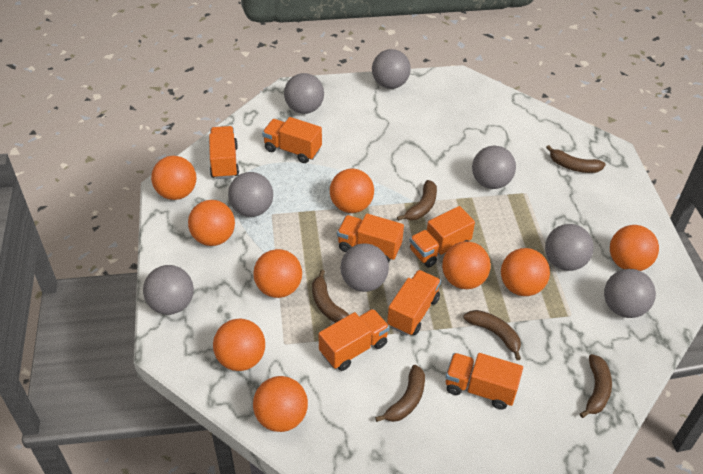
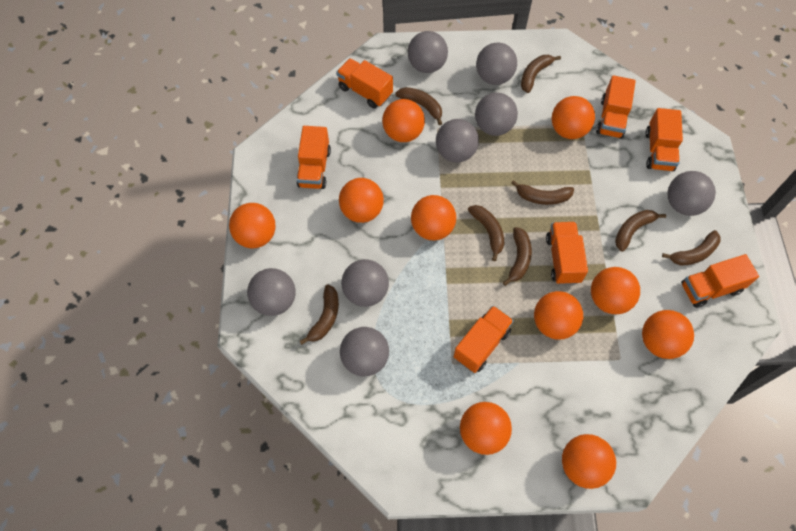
brown banana: 6 -> 8
orange ball: 9 -> 10

